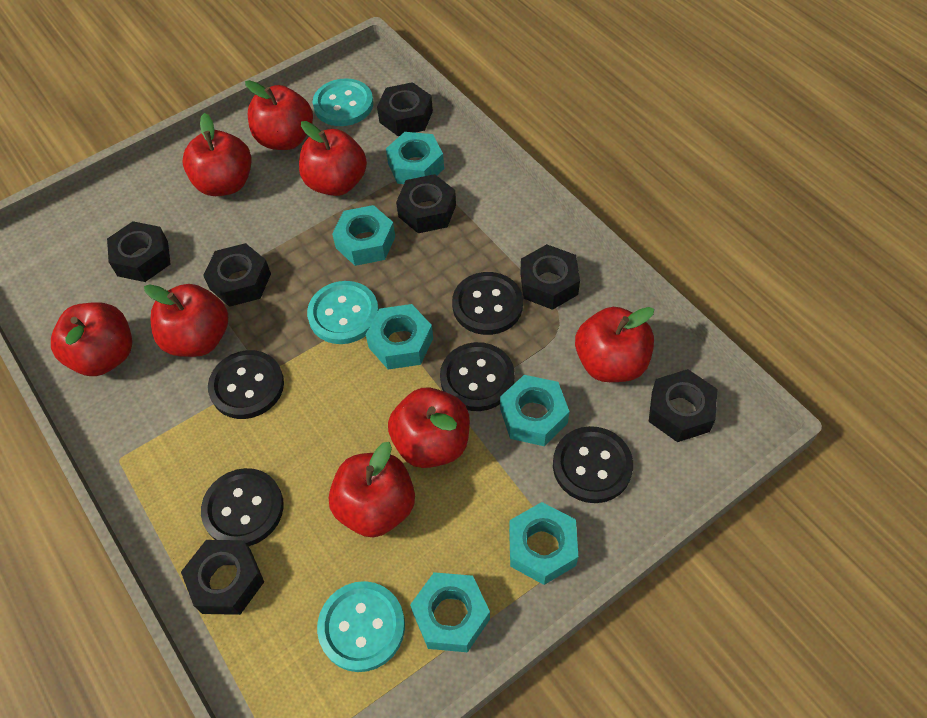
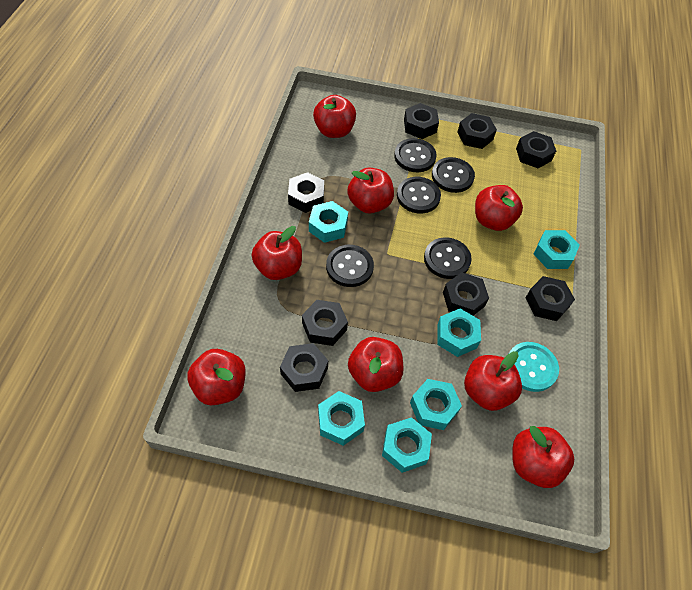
black nut: 7 -> 8
turquoise button: 3 -> 1

